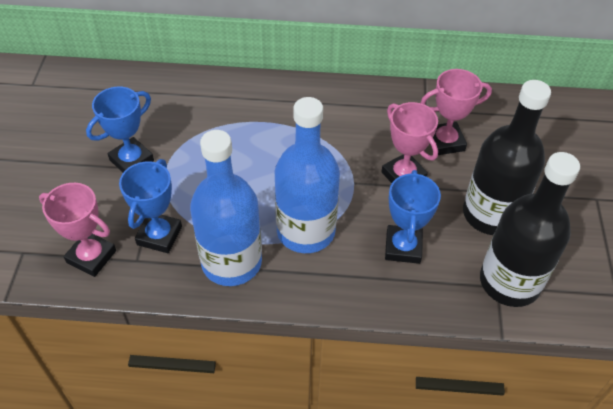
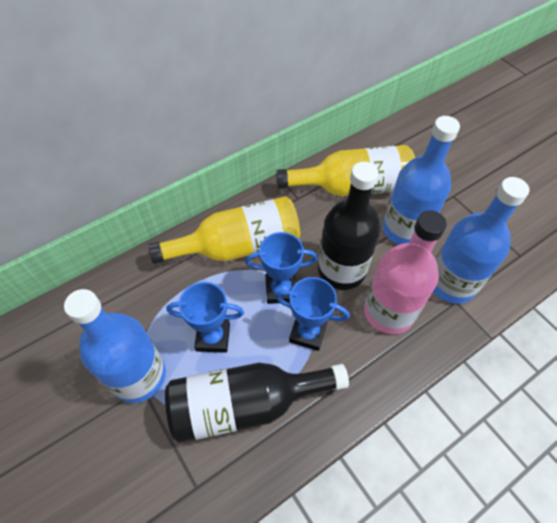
blue bottle: 2 -> 3
pink bottle: 0 -> 1
pink trophy: 3 -> 0
yellow bottle: 0 -> 2

